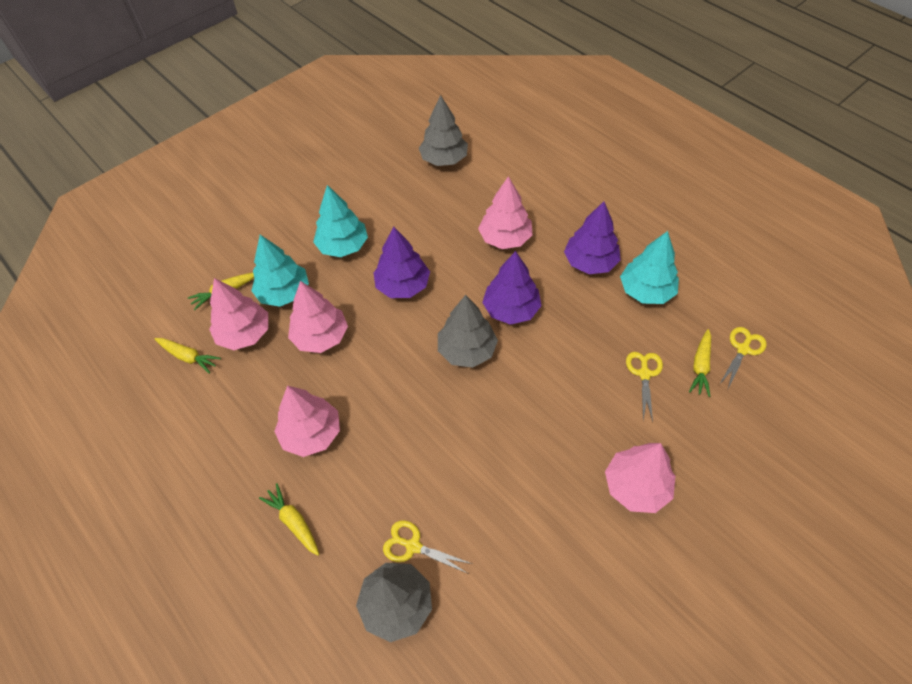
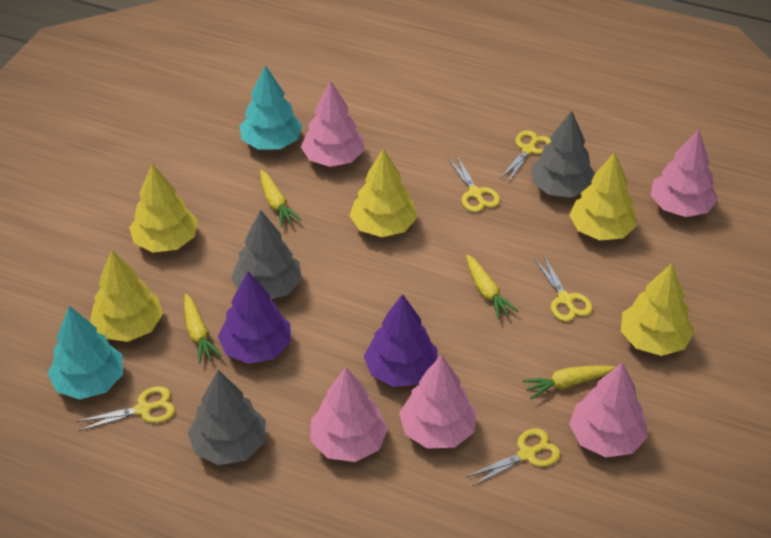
purple tree: 3 -> 2
turquoise tree: 3 -> 2
yellow scissors: 3 -> 5
yellow tree: 0 -> 5

